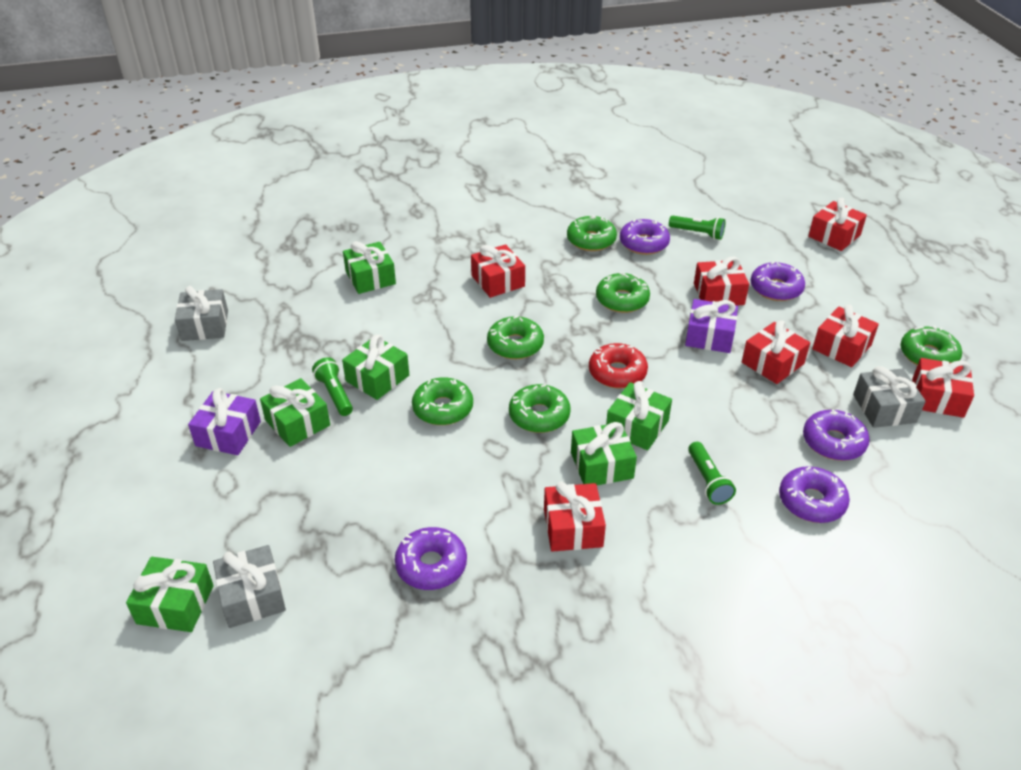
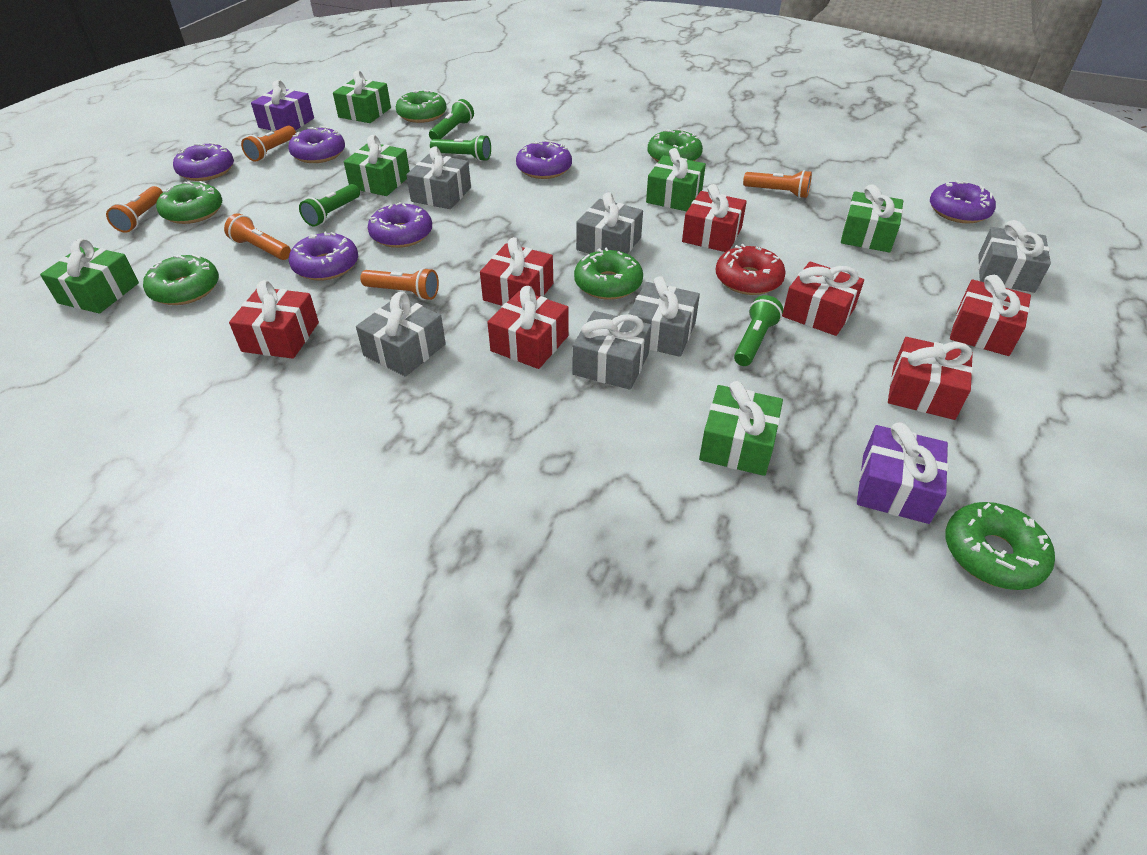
green flashlight: 3 -> 4
grey gift: 3 -> 6
orange flashlight: 0 -> 5
purple donut: 5 -> 6

